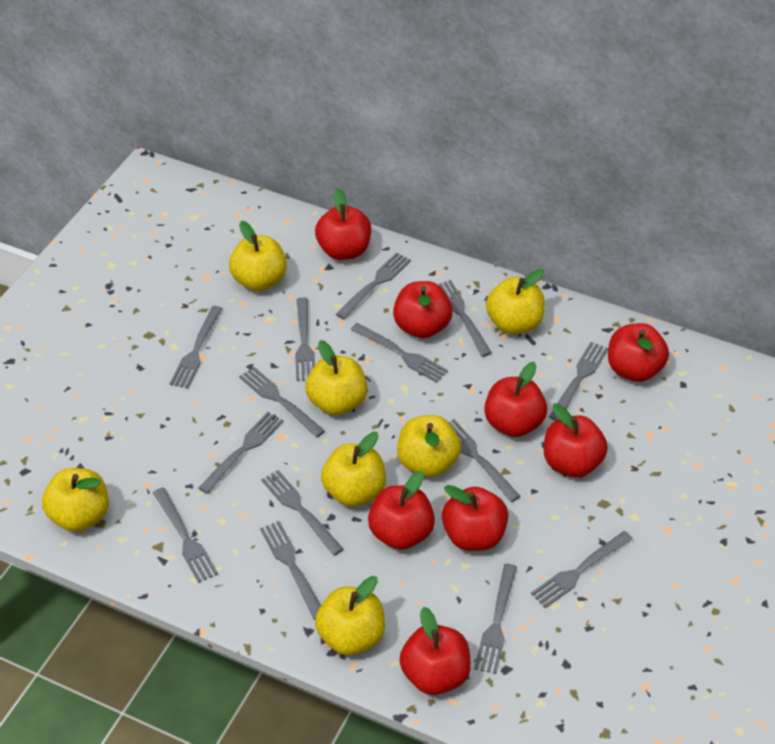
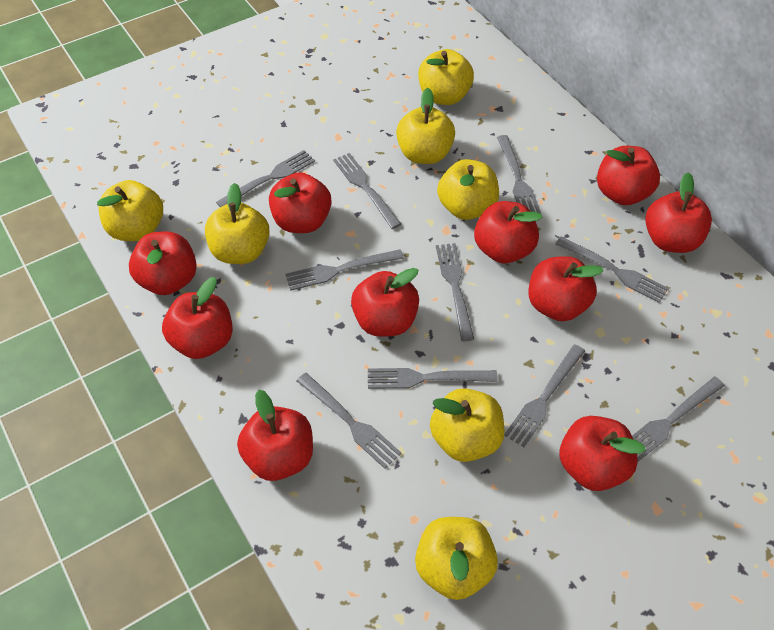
grey fork: 14 -> 10
red apple: 8 -> 10

